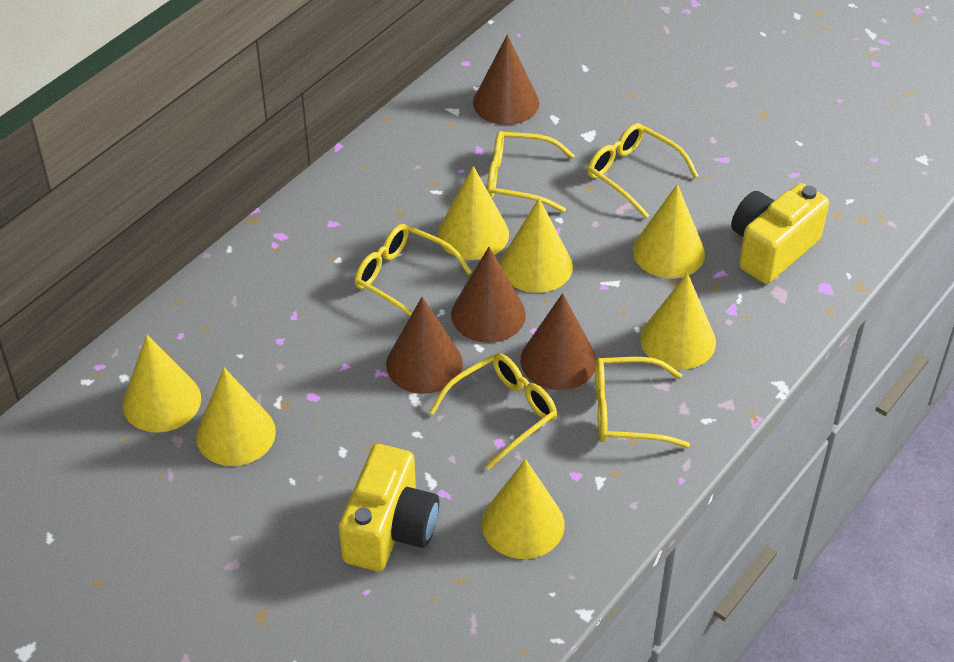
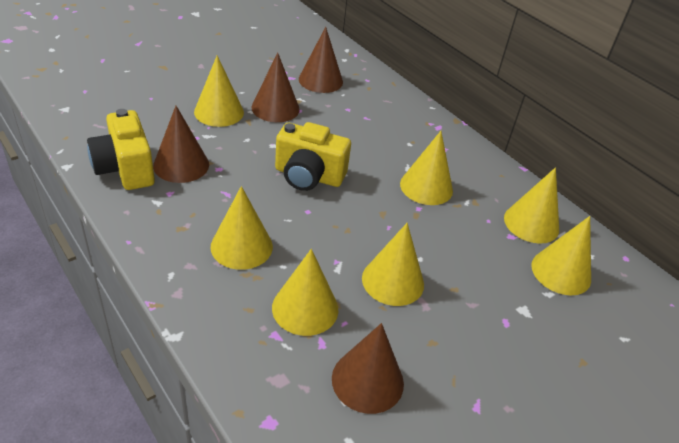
yellow glasses: 5 -> 0

